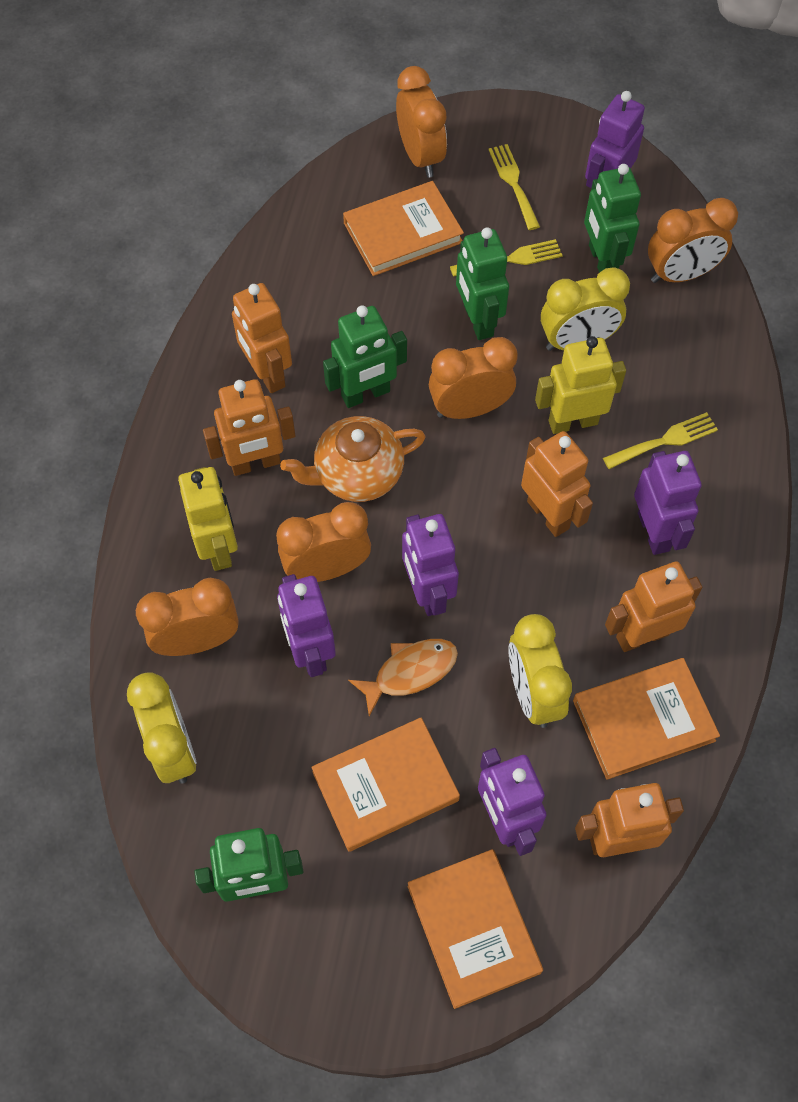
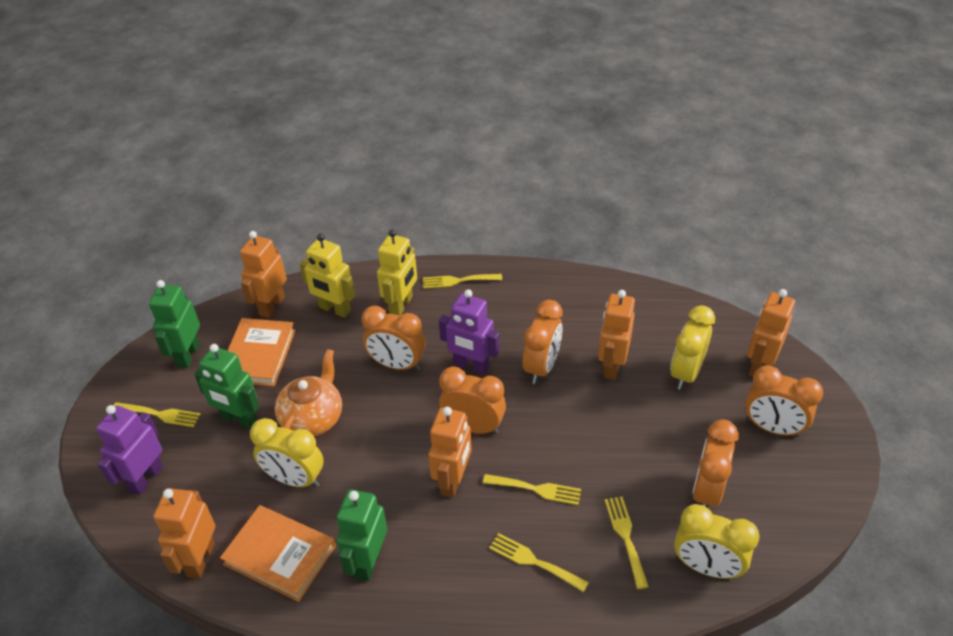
green robot: 4 -> 3
orange book: 4 -> 2
orange fish: 1 -> 0
purple robot: 5 -> 2
yellow fork: 3 -> 5

